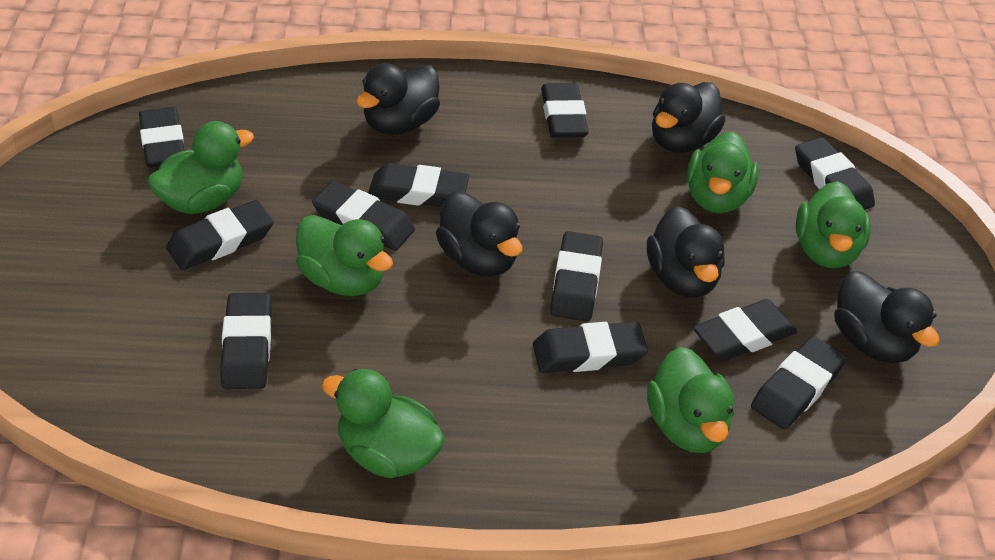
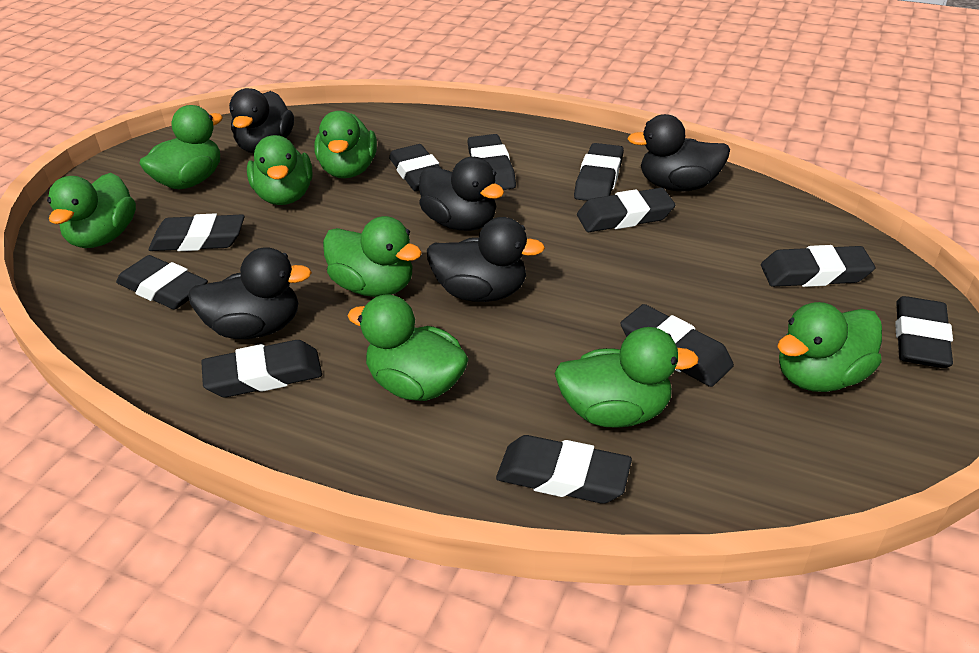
green duck: 6 -> 8

